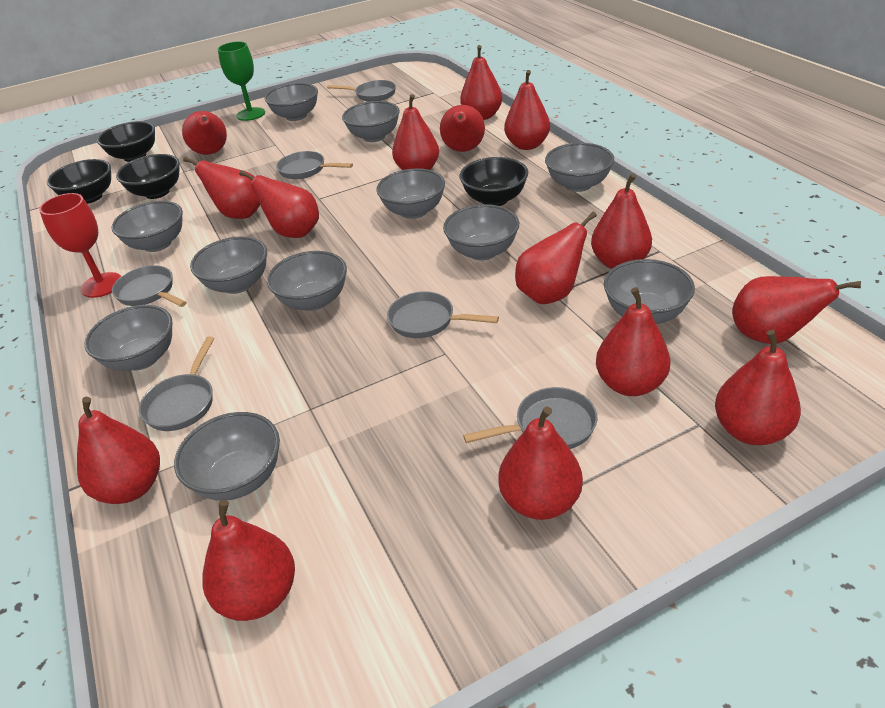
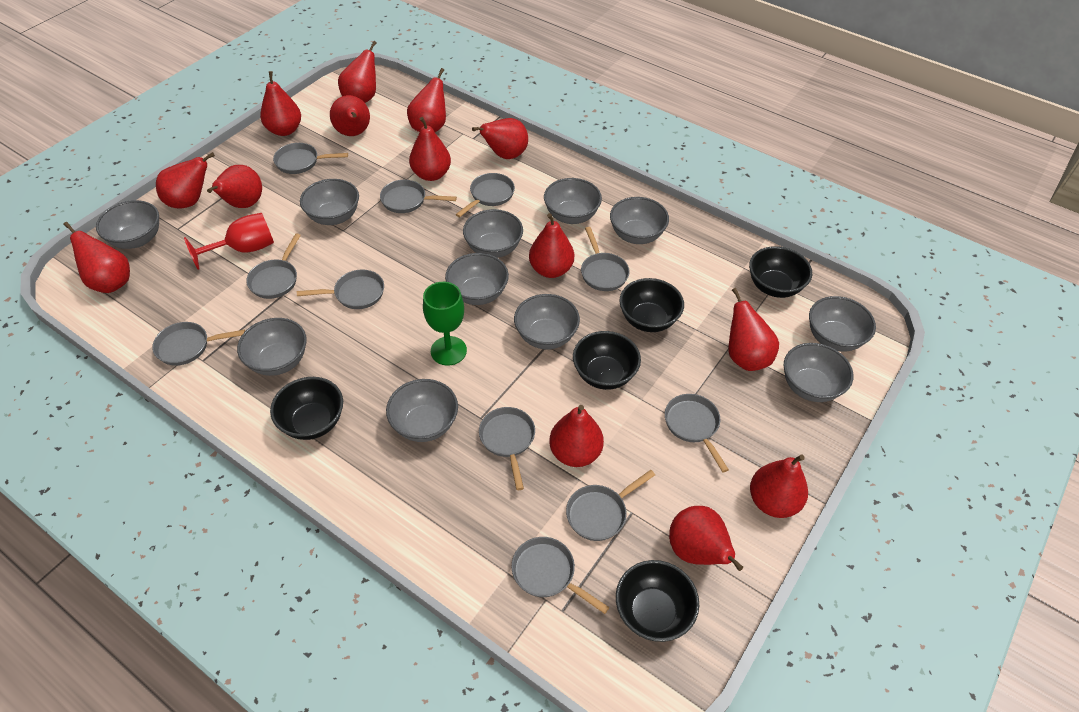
black bowl: 4 -> 5
grey pan: 6 -> 11
red pear: 15 -> 14

